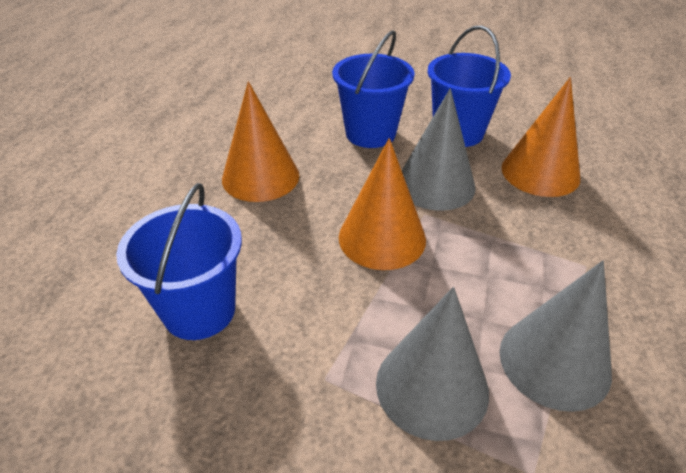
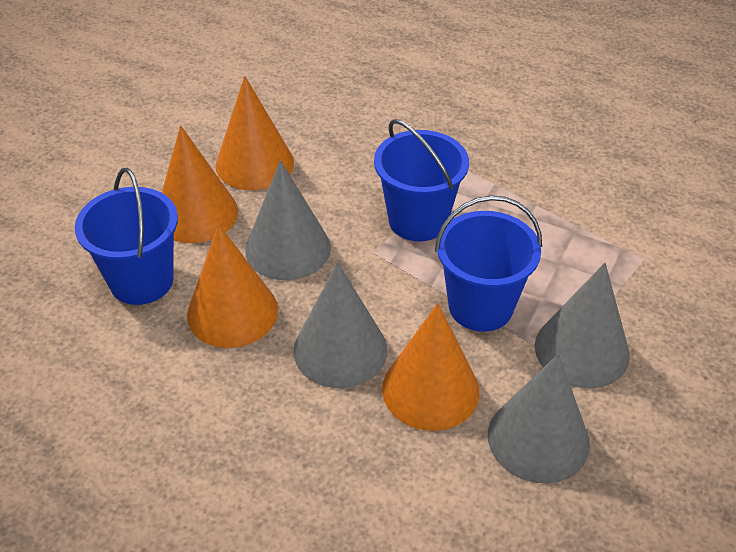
grey cone: 3 -> 4
orange cone: 3 -> 4

